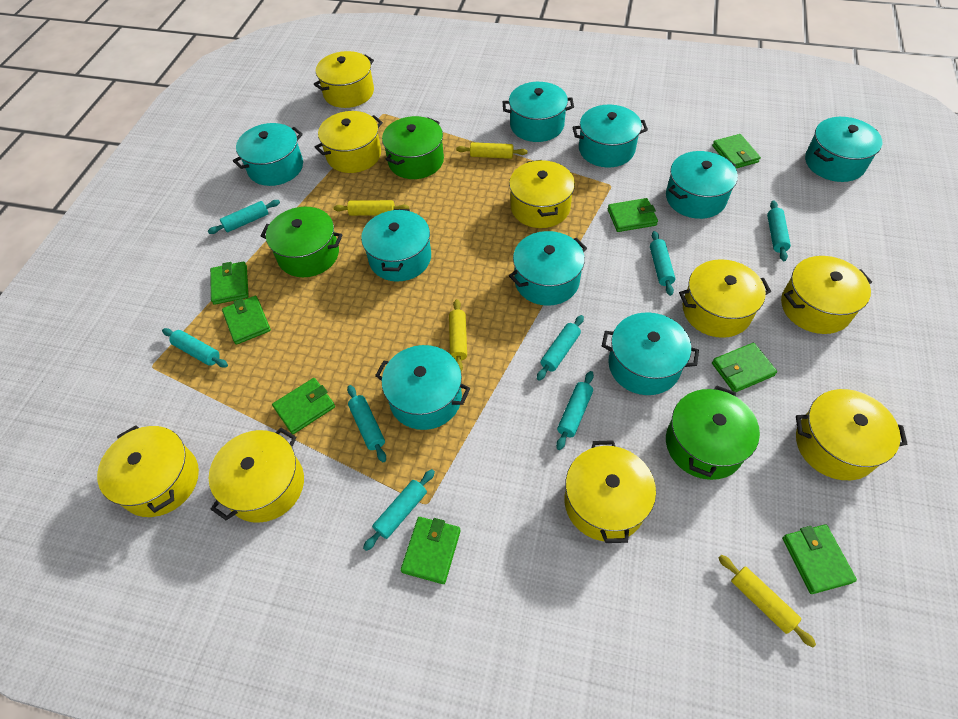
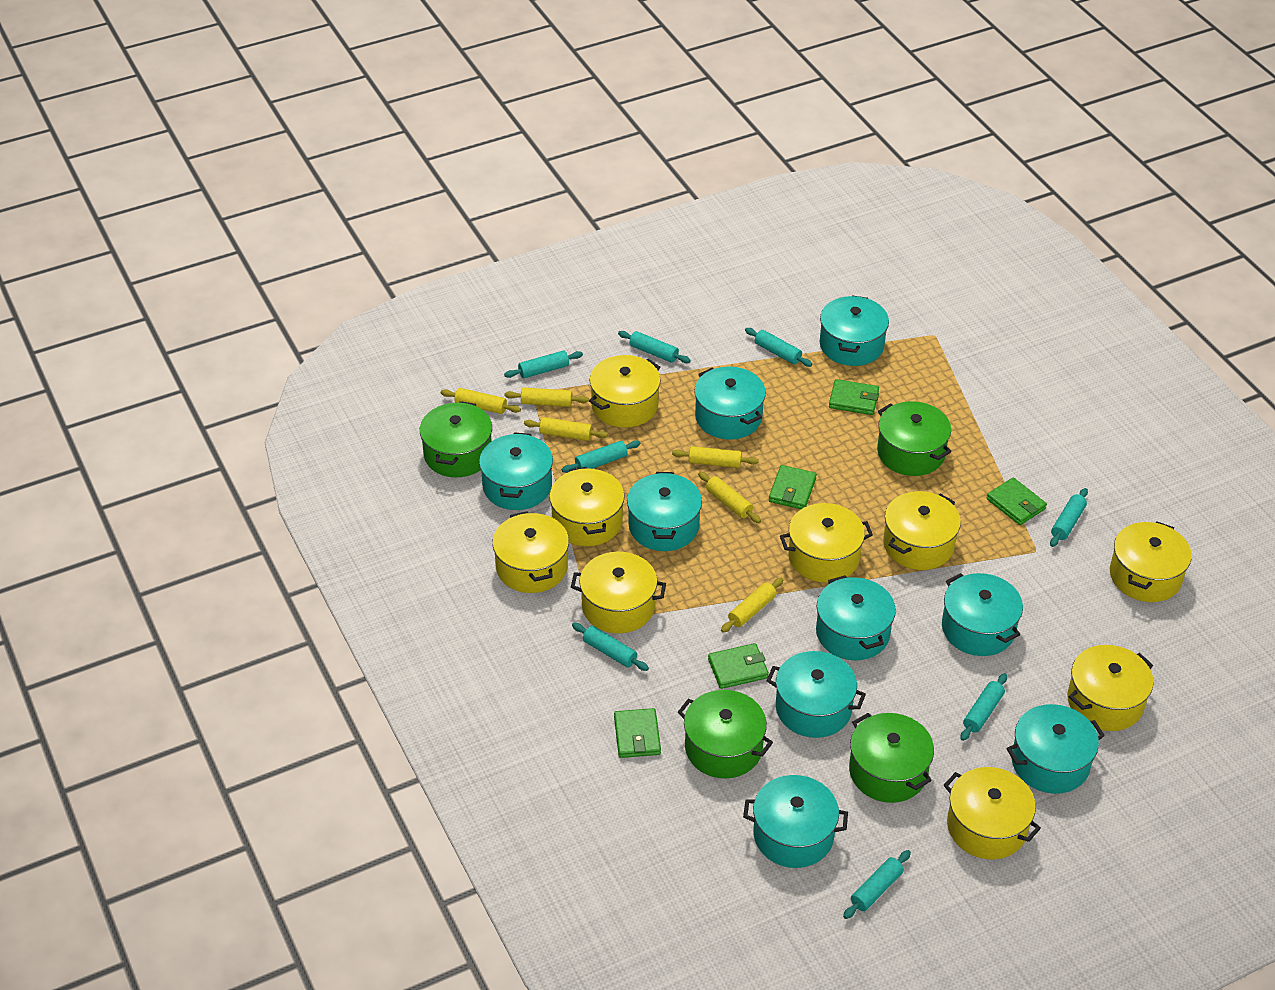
green pot: 3 -> 4
green wallet: 8 -> 5
yellow rolling pin: 4 -> 6

